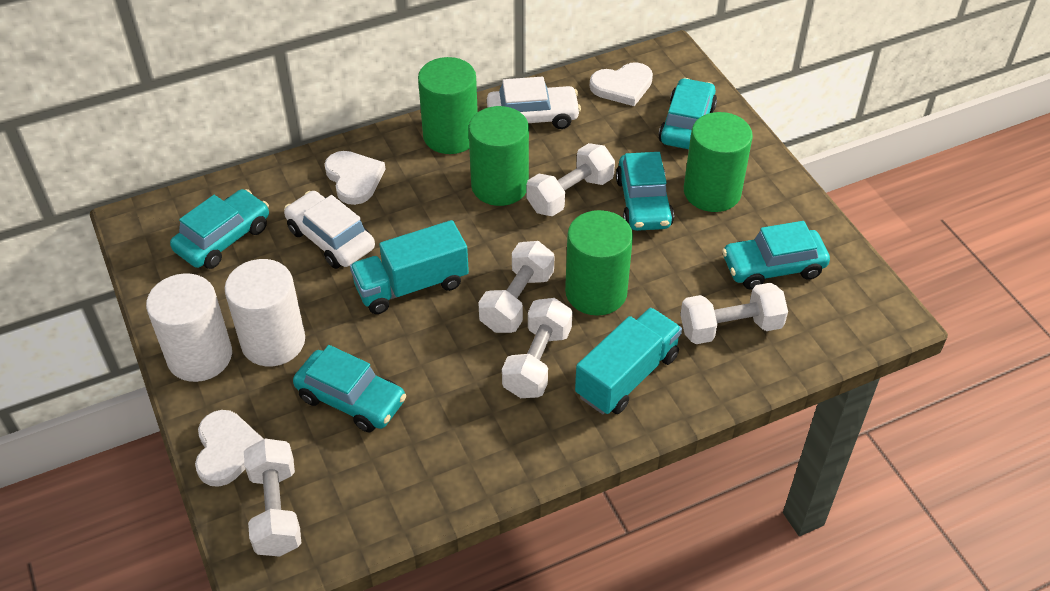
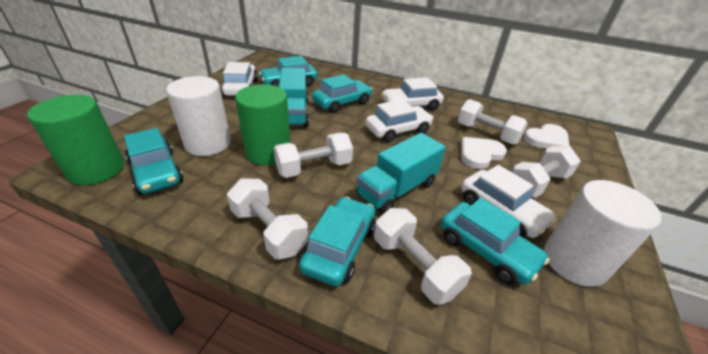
green cylinder: 4 -> 2
white car: 2 -> 4
white heart: 3 -> 2

